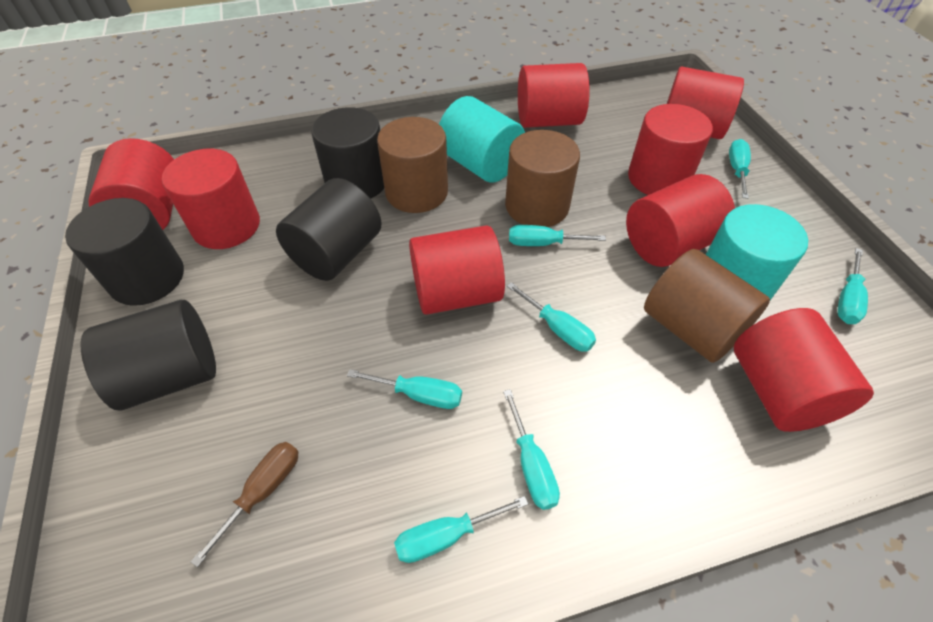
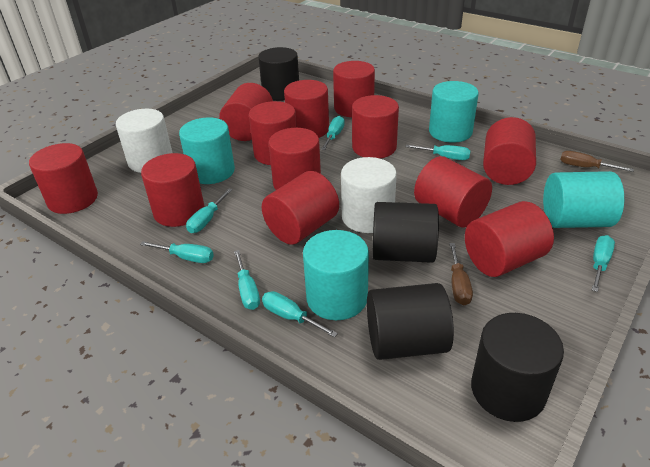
brown cylinder: 3 -> 0
brown screwdriver: 1 -> 2
red cylinder: 8 -> 12
turquoise cylinder: 2 -> 4
white cylinder: 0 -> 2

